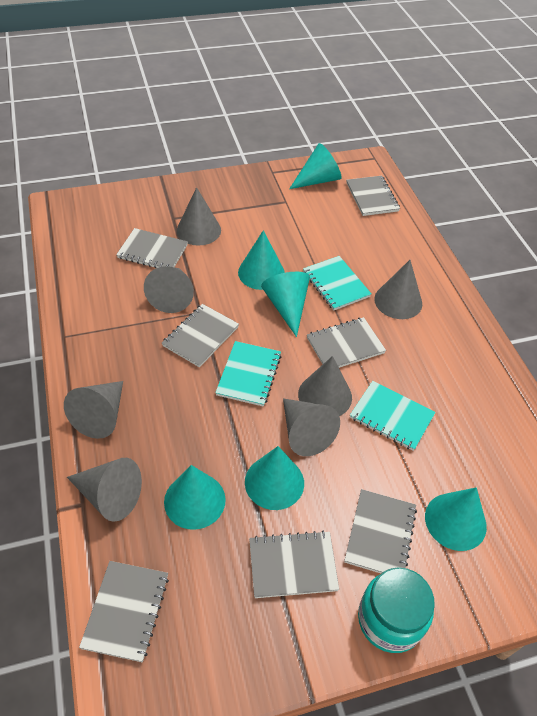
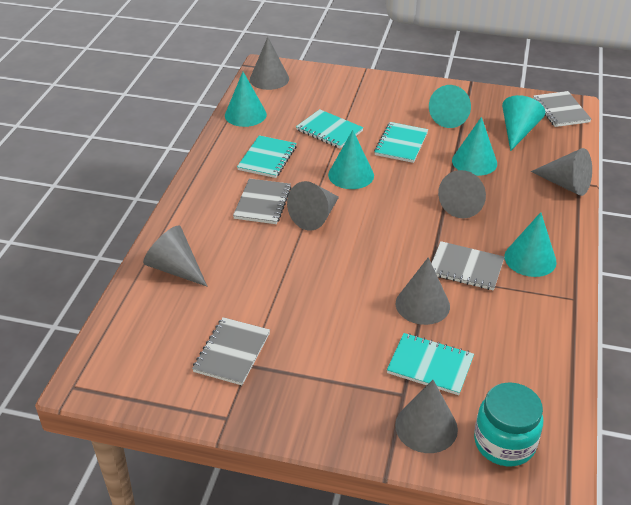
grey notebook: 7 -> 4
turquoise notebook: 3 -> 4

